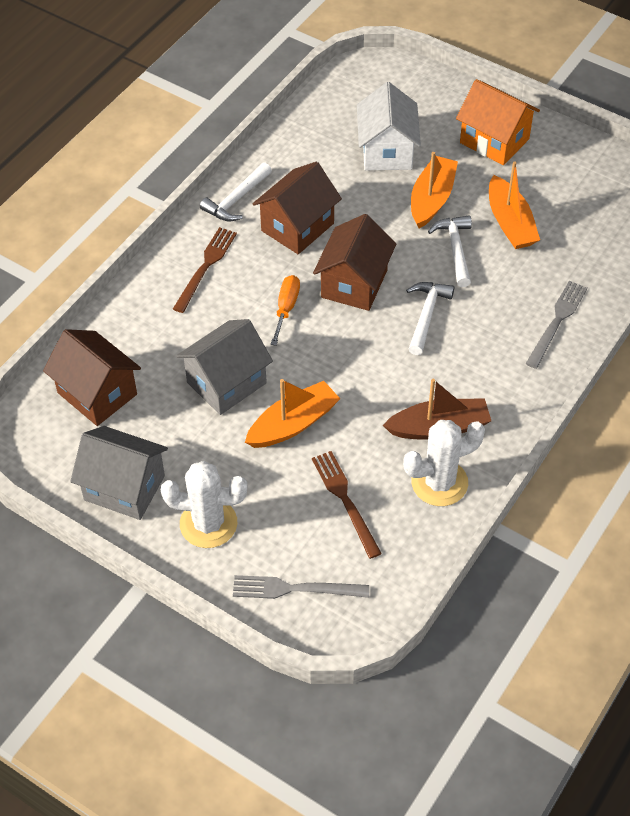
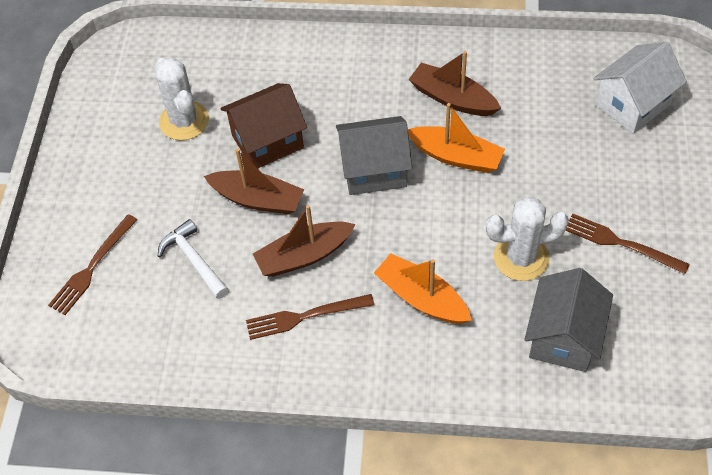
brown boat: 1 -> 3
brown fork: 2 -> 3
brown house: 3 -> 1
grey fork: 2 -> 0
orange boat: 3 -> 2
orange house: 1 -> 0
orange screwdriver: 1 -> 0
white hammer: 3 -> 1

